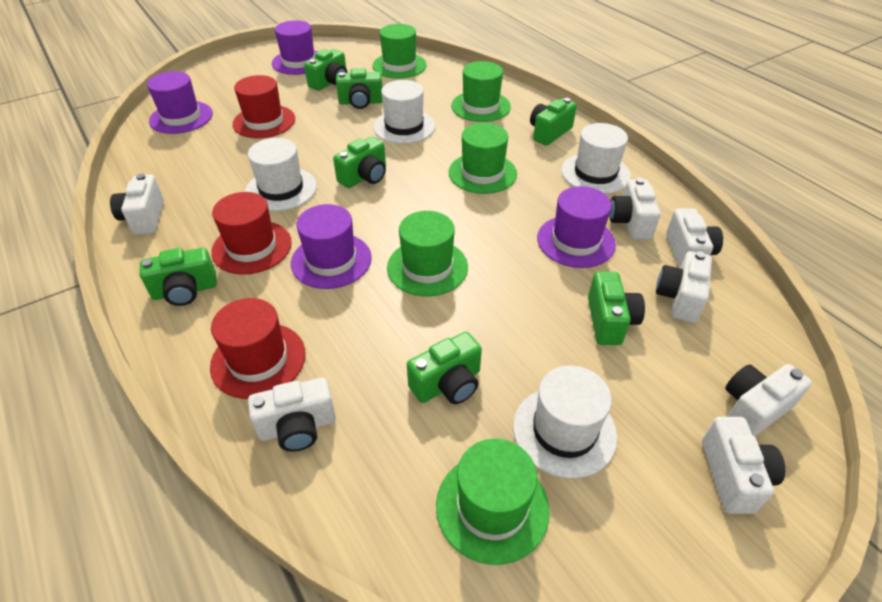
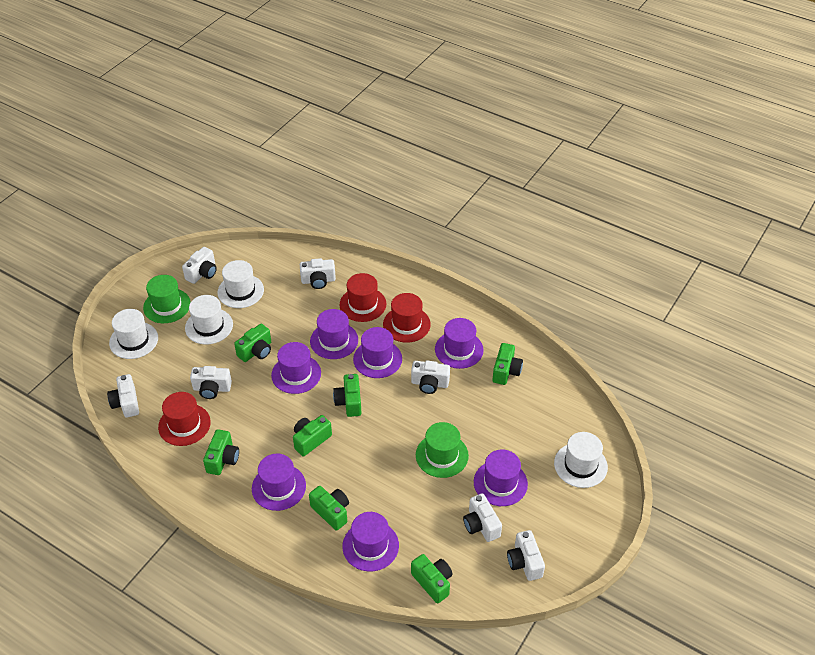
green hat: 5 -> 2
purple hat: 4 -> 7

